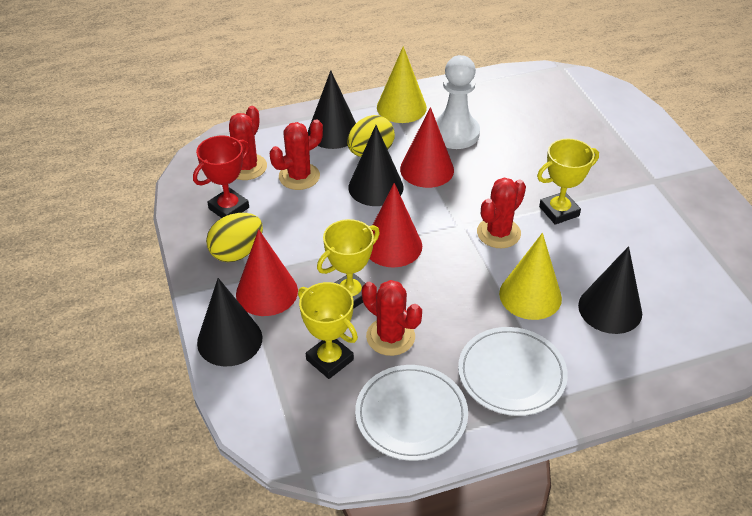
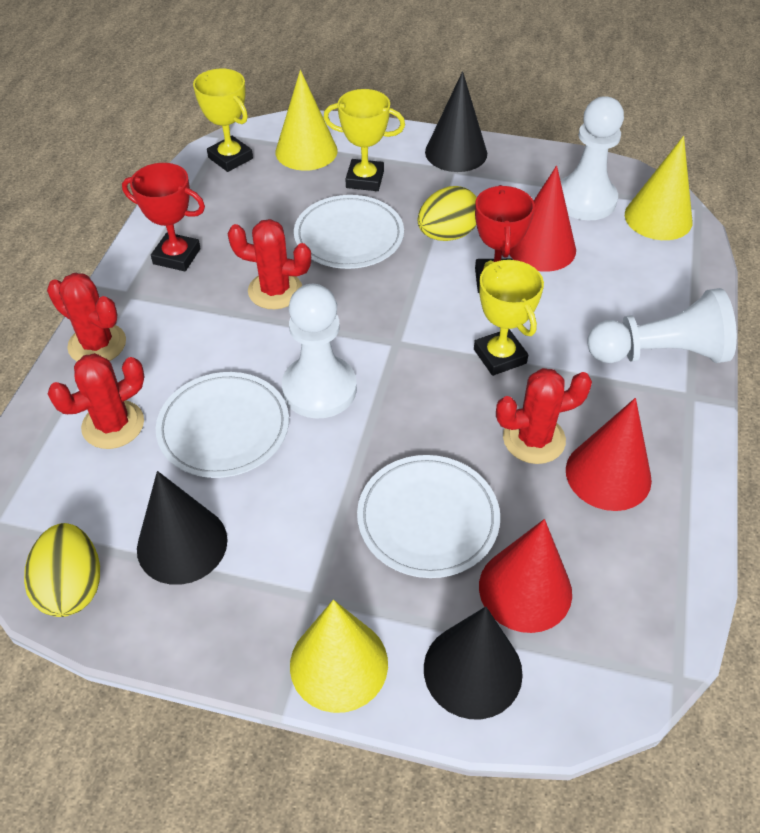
black cone: 4 -> 3
red trophy: 1 -> 2
white pawn: 1 -> 3
white plate: 2 -> 3
yellow cone: 2 -> 3

